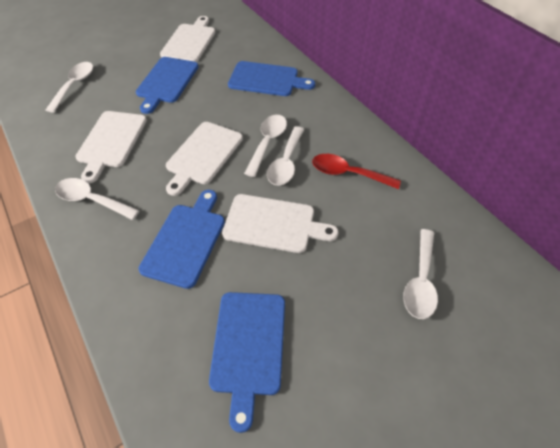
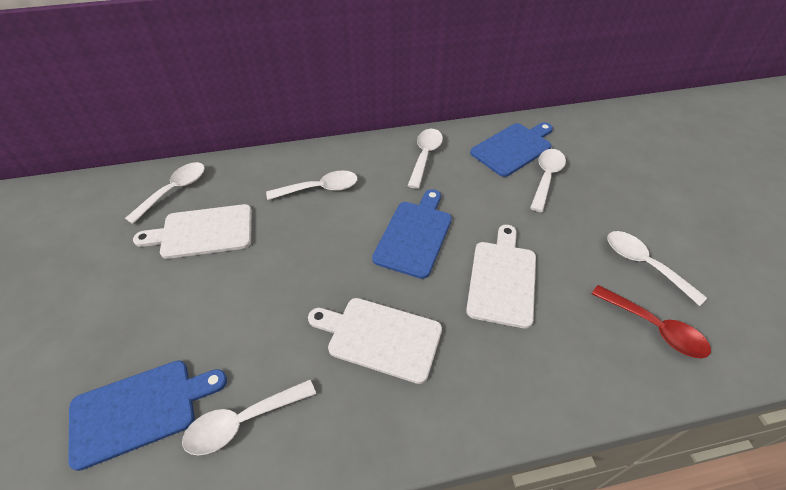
blue cutting board: 4 -> 3
white cutting board: 4 -> 3
white spoon: 5 -> 6

